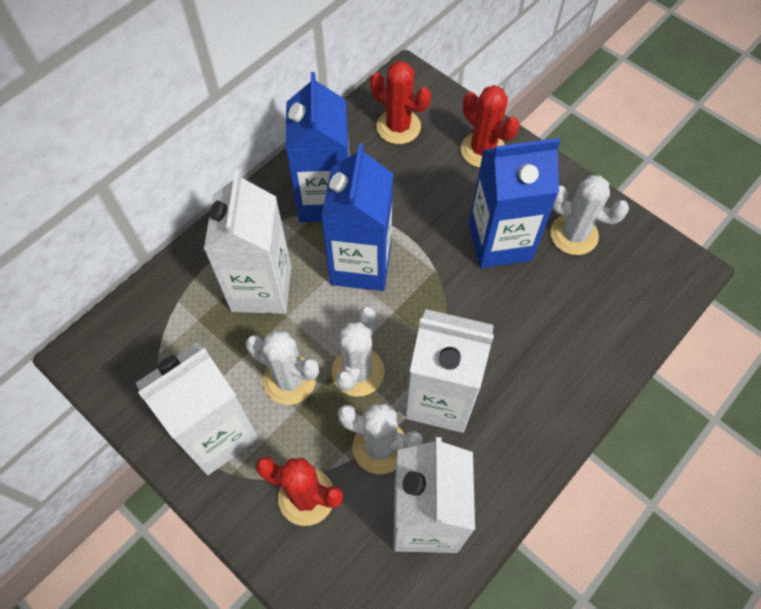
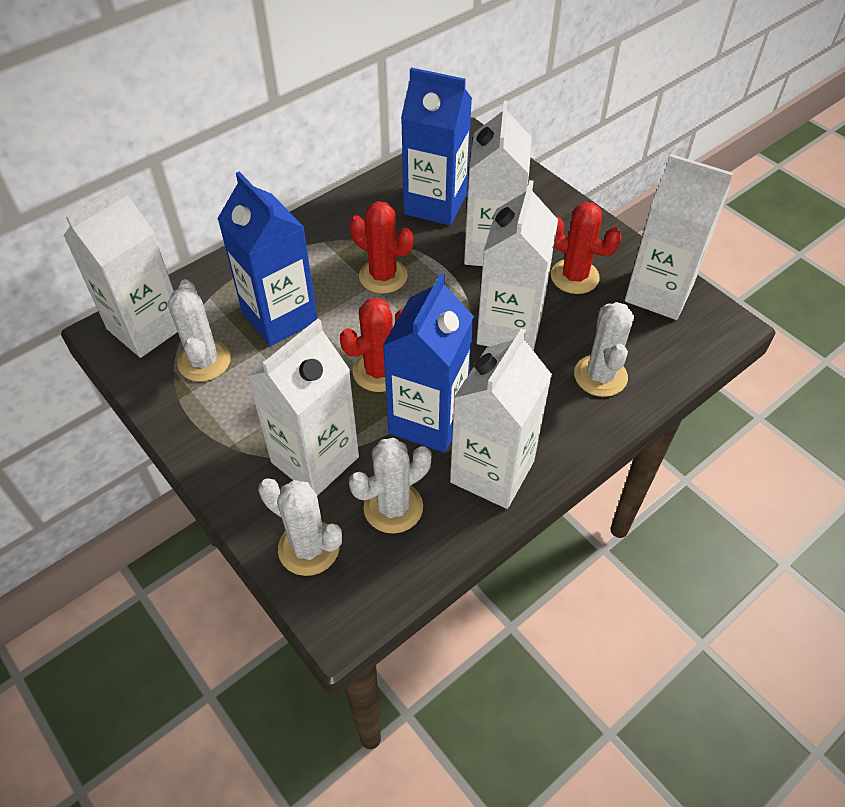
white carton: 4 -> 6

